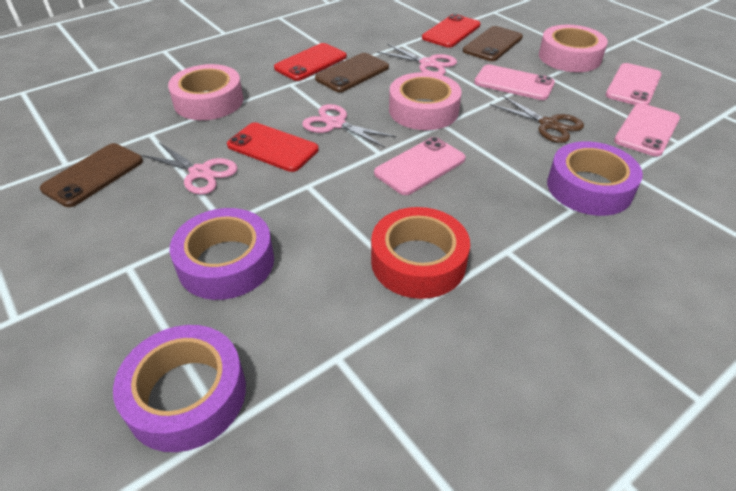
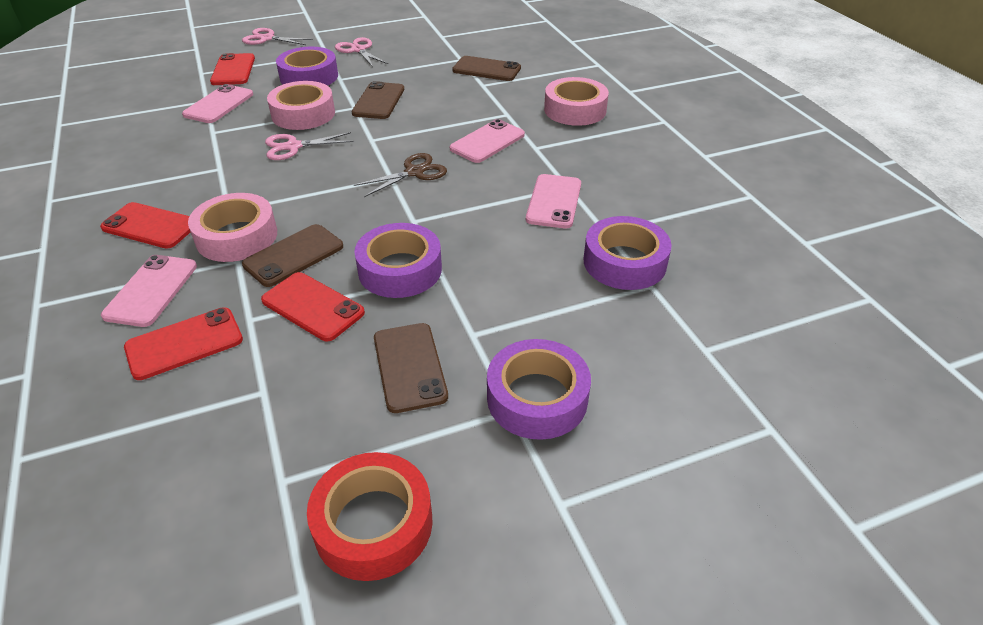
brown phone: 3 -> 4
purple tape: 3 -> 4
red phone: 3 -> 4

